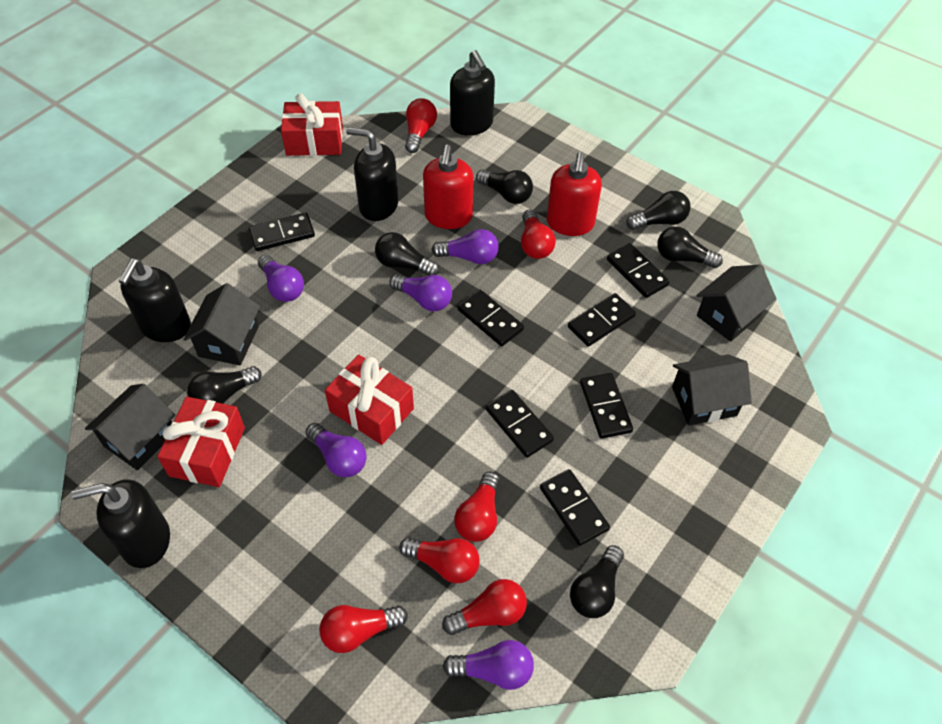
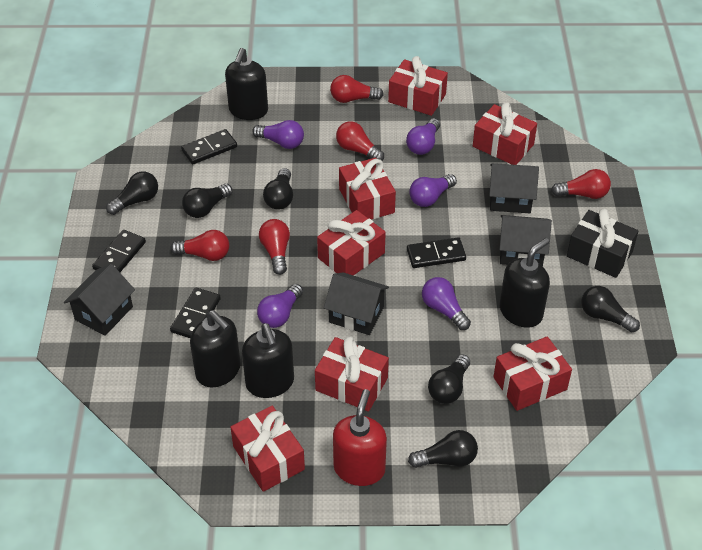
black domino: 7 -> 4
black gift: 0 -> 1
red gift: 3 -> 7
red light bulb: 6 -> 5
red soap dispenser: 2 -> 1

